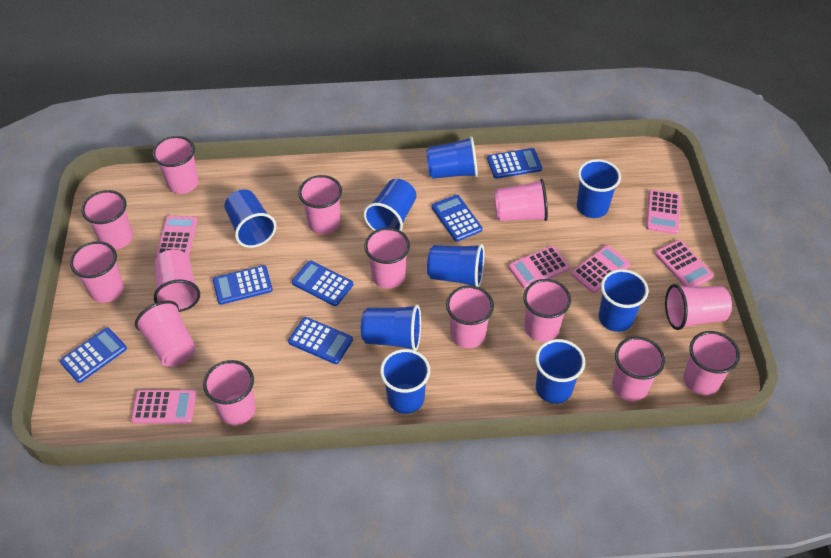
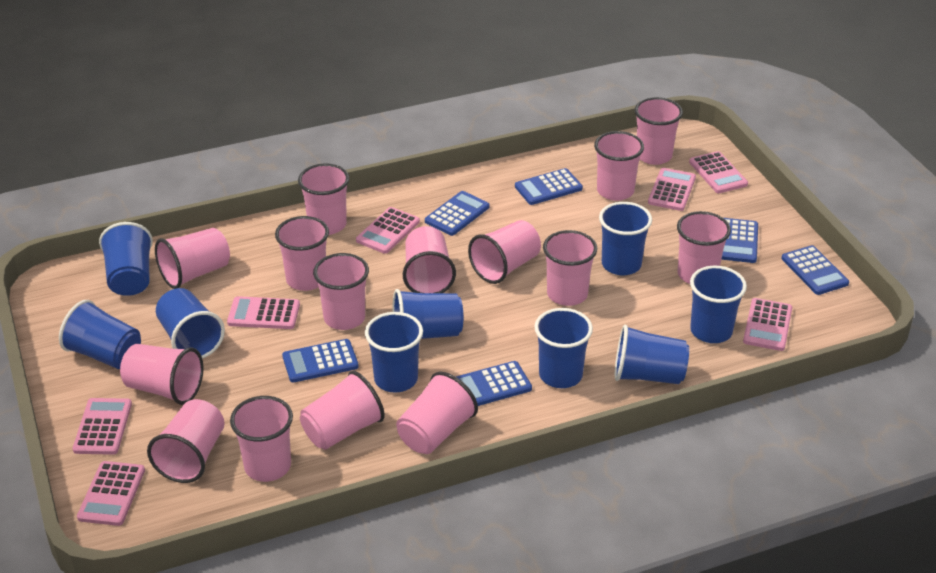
pink calculator: 6 -> 7
pink cup: 14 -> 15

